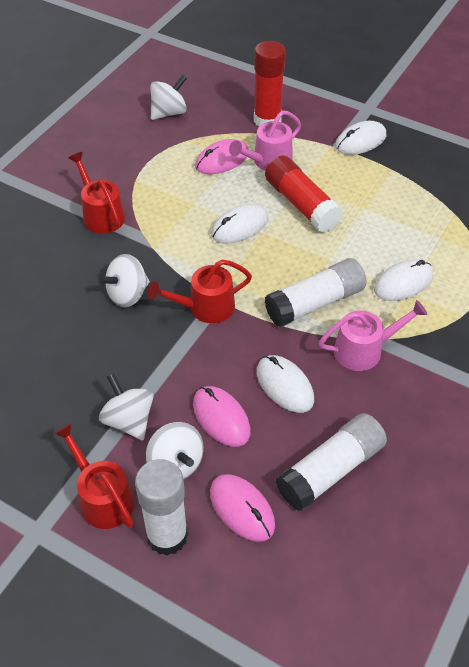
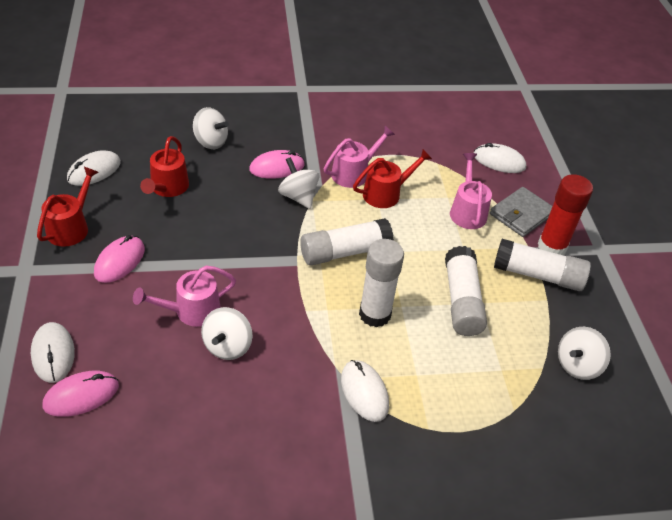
grey wallet: 0 -> 1
pink watering can: 2 -> 3
red glue stick: 2 -> 1
white glue stick: 3 -> 4

